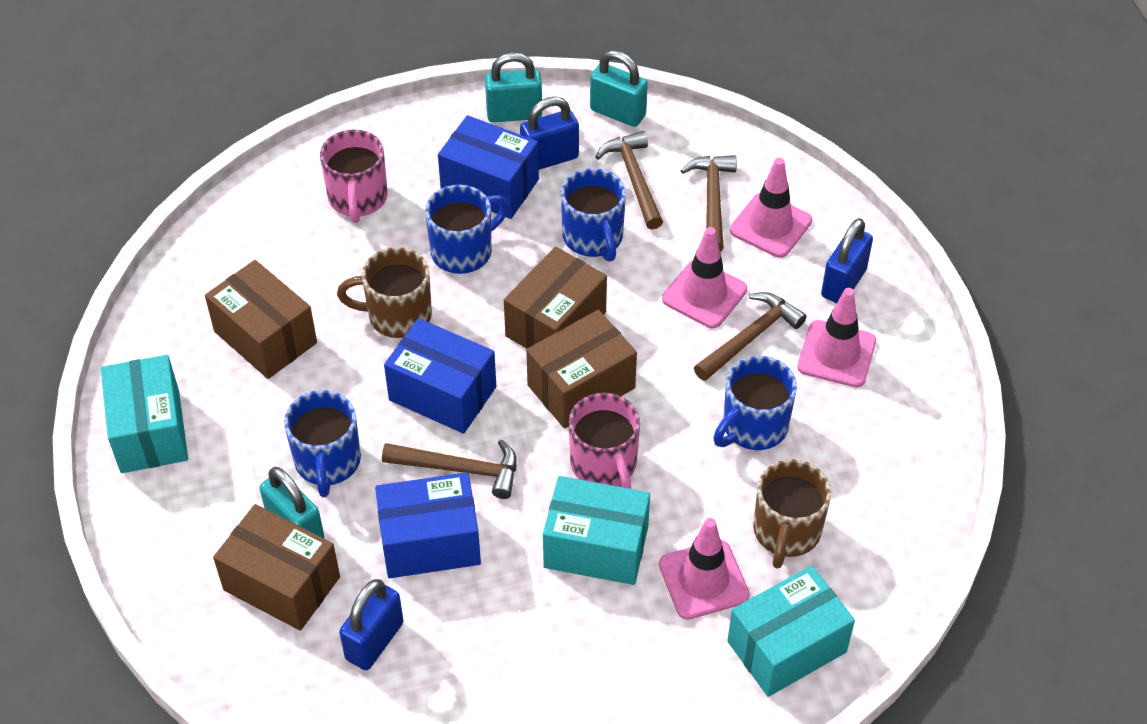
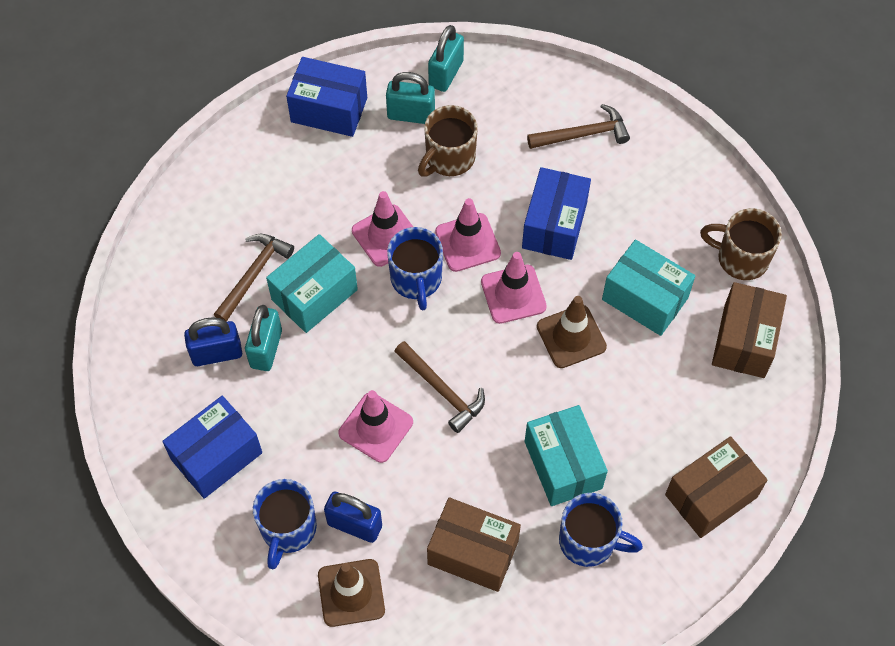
blue mug: 4 -> 3
blue padlock: 3 -> 2
brown box: 4 -> 3
brown hammer: 4 -> 3
brown traffic cone: 0 -> 2
pink mug: 2 -> 0

